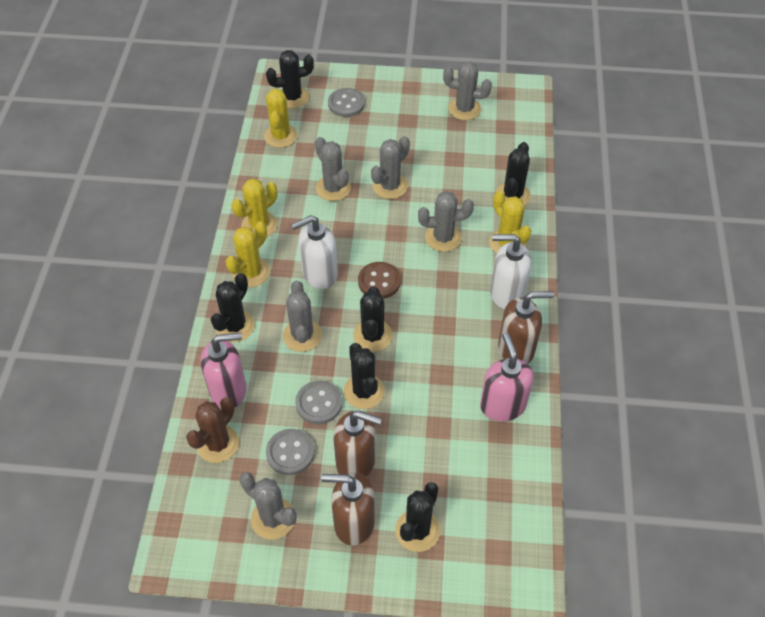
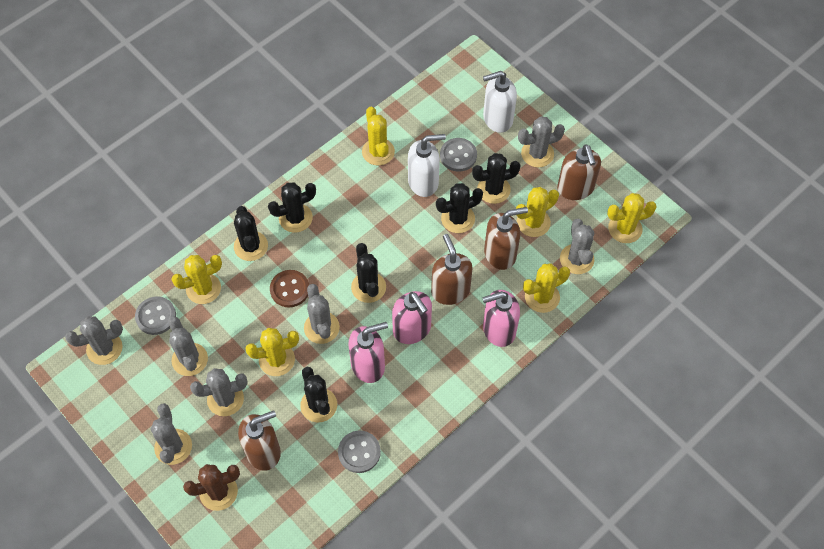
brown soap dispenser: 3 -> 4
grey cactus: 6 -> 7
pink soap dispenser: 2 -> 3
yellow cactus: 4 -> 6

